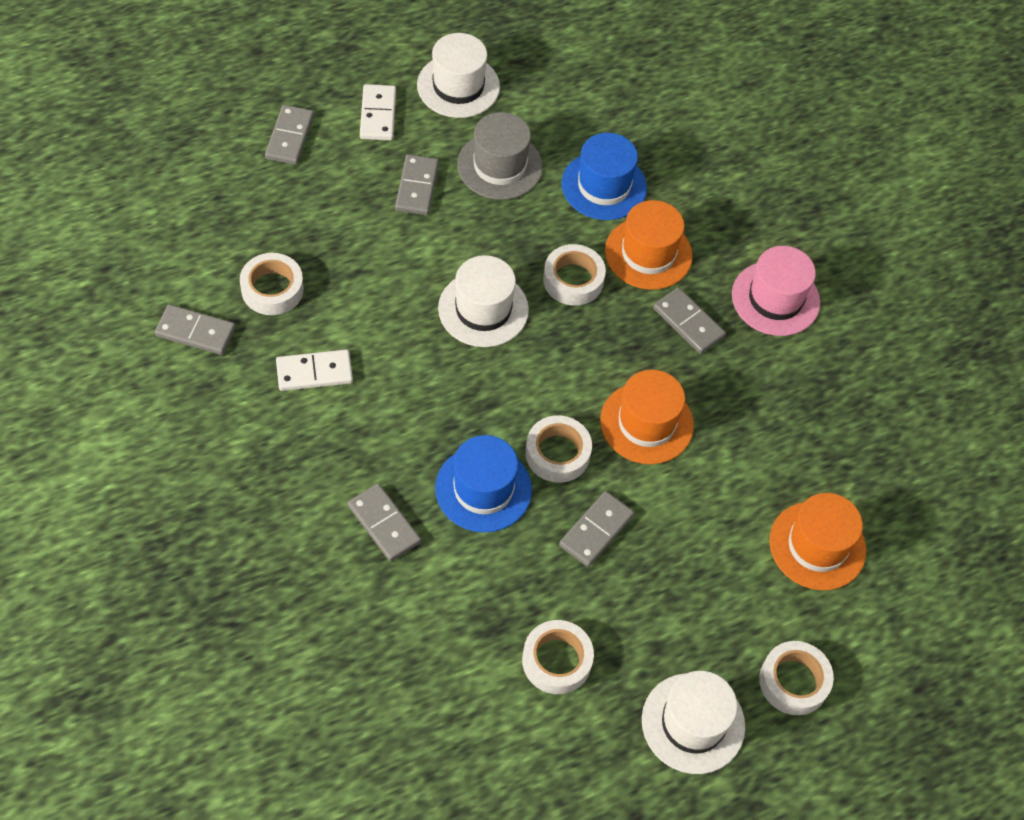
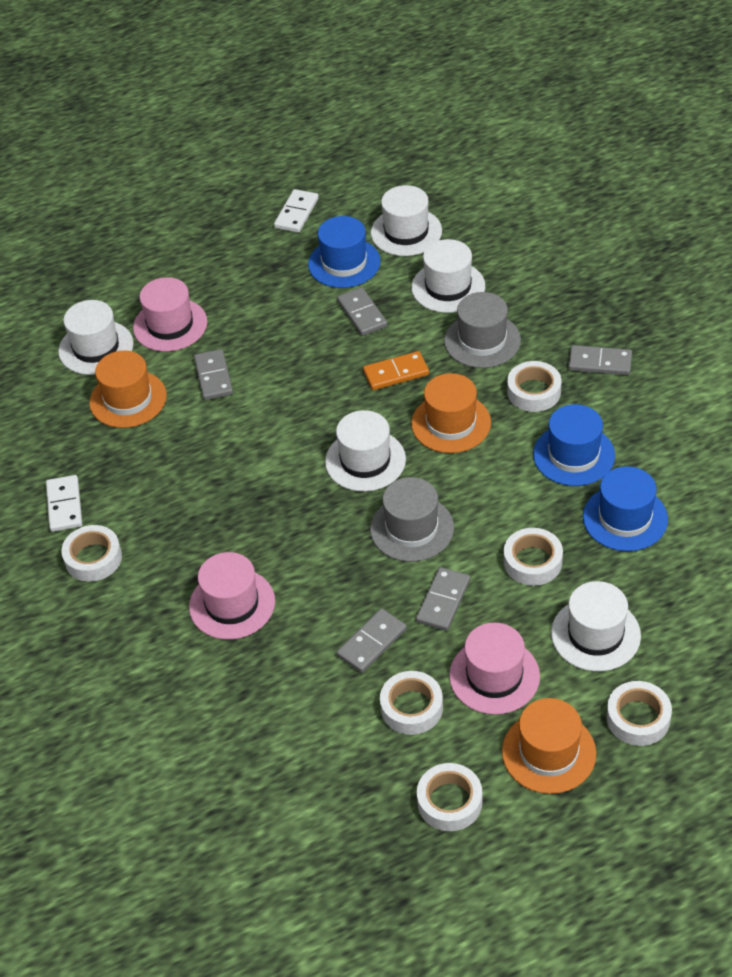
blue hat: 2 -> 3
grey domino: 6 -> 5
grey hat: 1 -> 2
orange domino: 0 -> 1
pink hat: 1 -> 3
white hat: 3 -> 5
white tape: 5 -> 6

